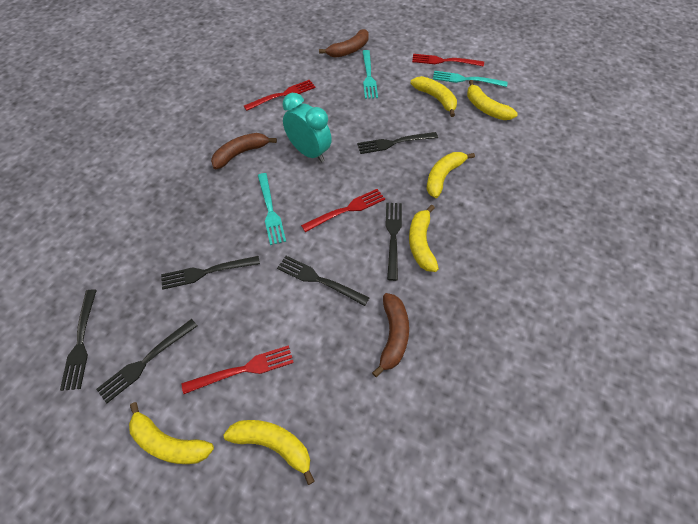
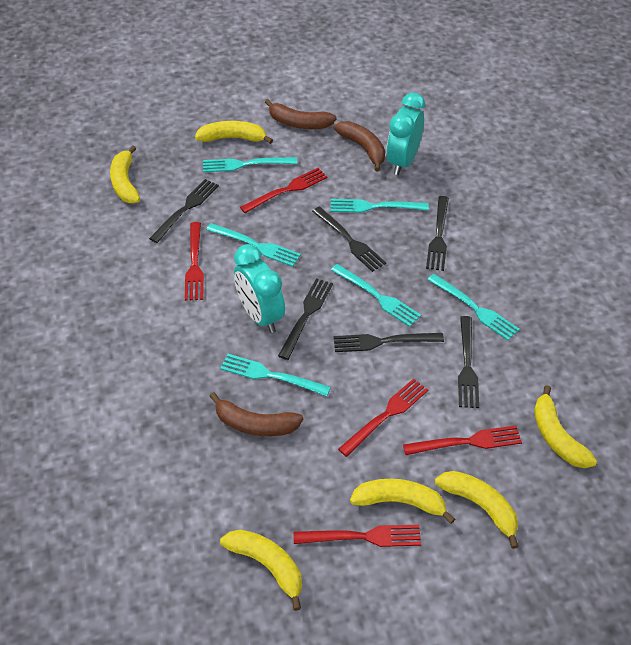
red fork: 4 -> 5
turquoise clock: 1 -> 2
turquoise fork: 3 -> 6

